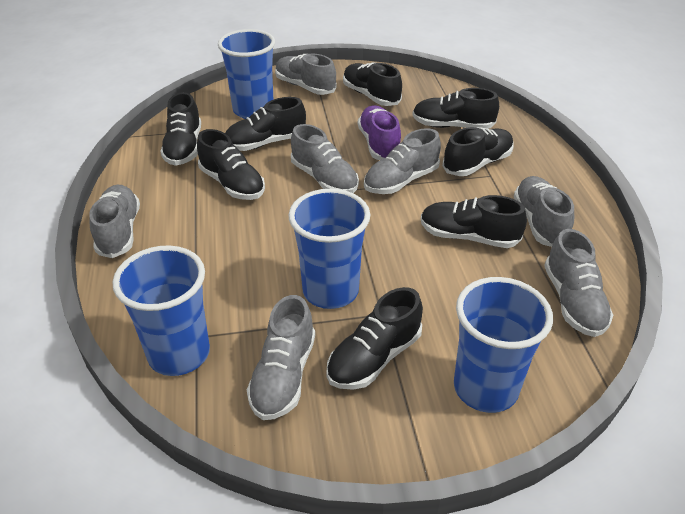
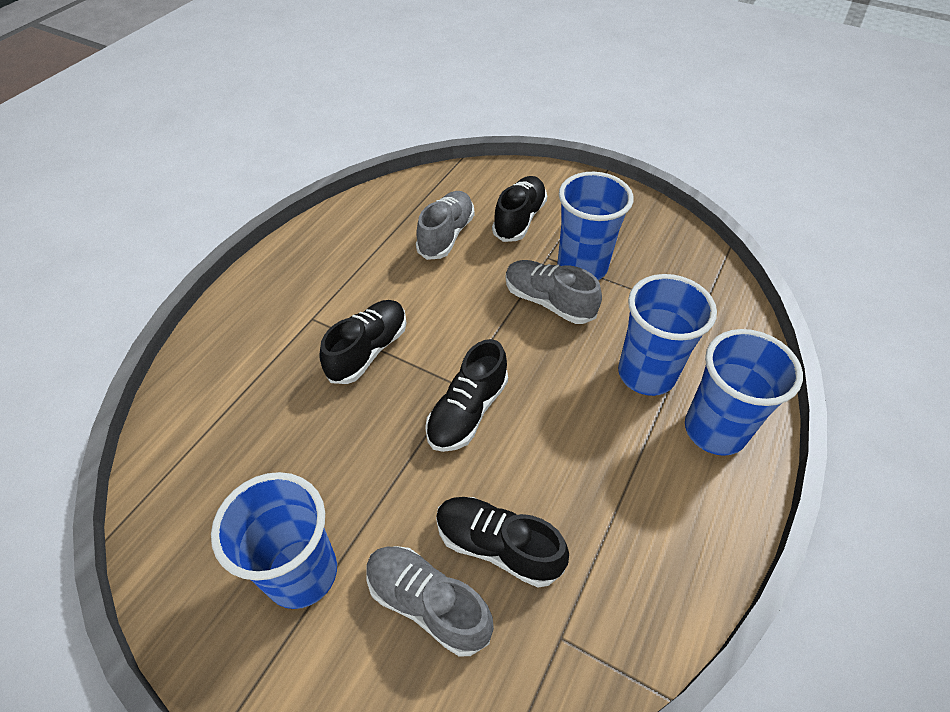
black shoe: 8 -> 4
grey shoe: 7 -> 3
purple shoe: 1 -> 0

